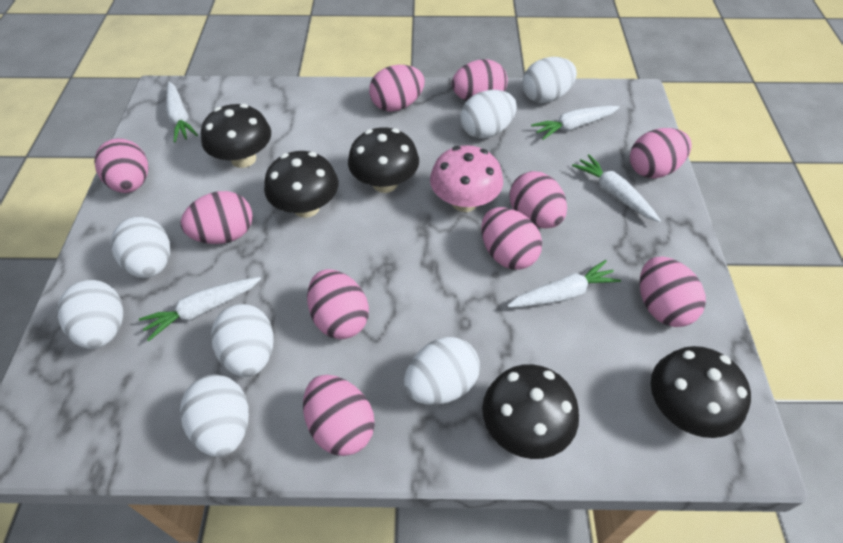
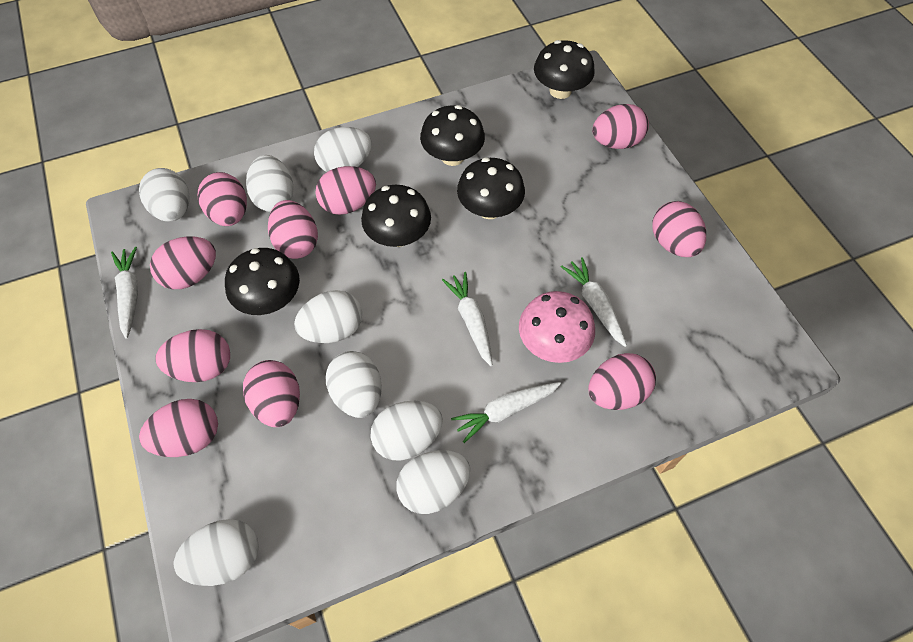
white carrot: 5 -> 4
white egg: 7 -> 8

